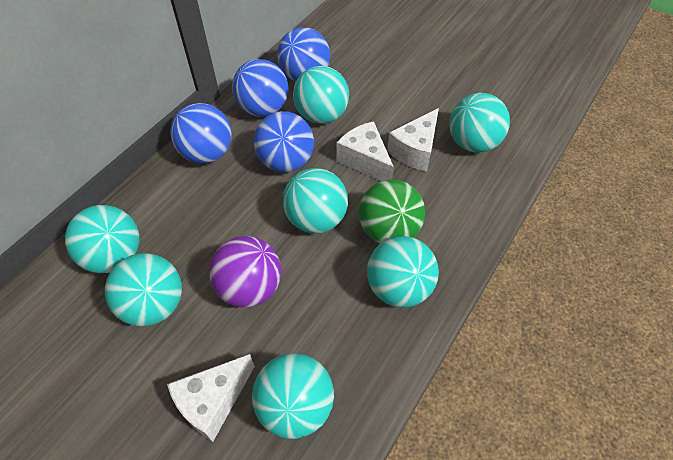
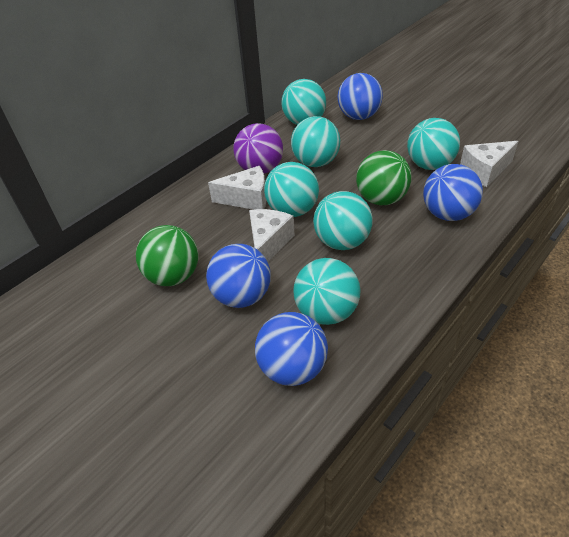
green ball: 1 -> 2
turquoise ball: 7 -> 6

